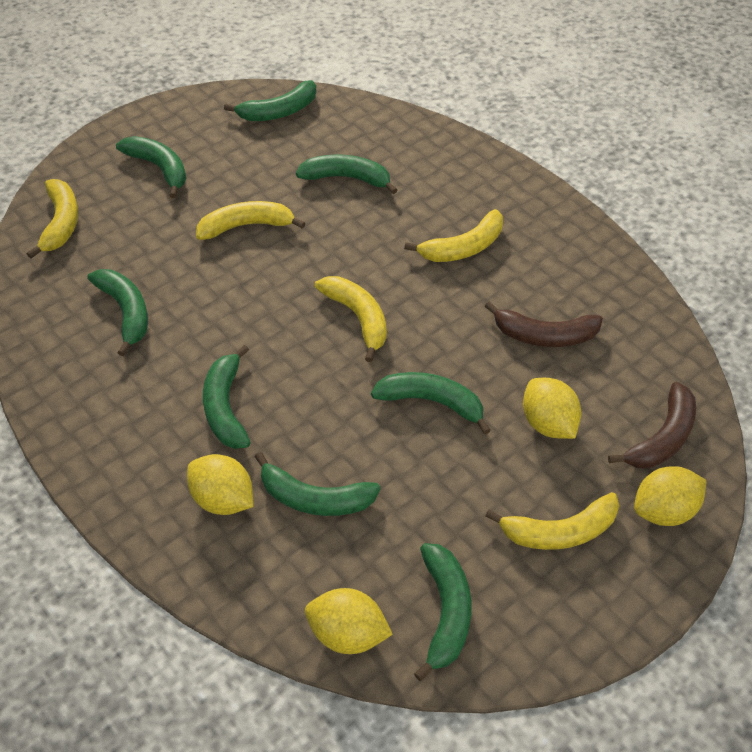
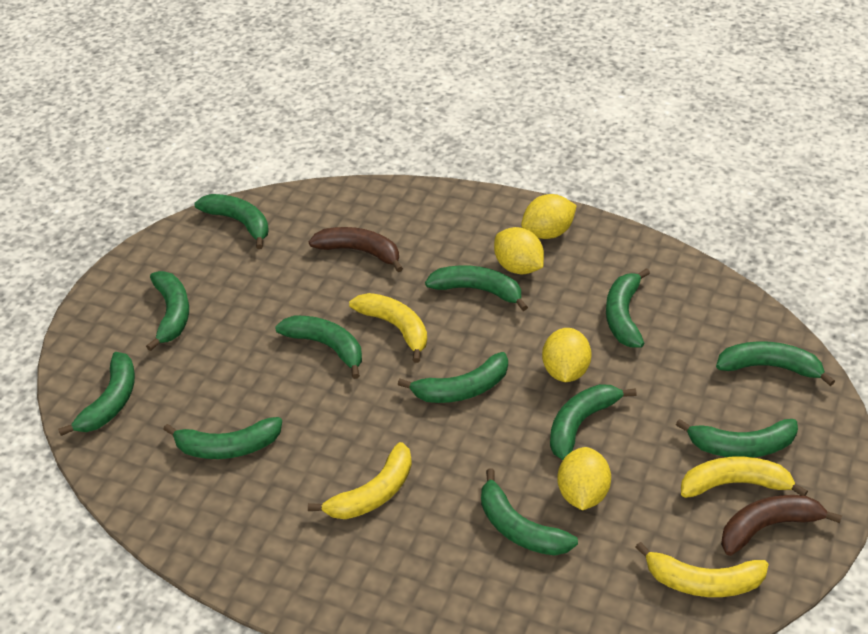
green banana: 8 -> 12
yellow banana: 5 -> 4

